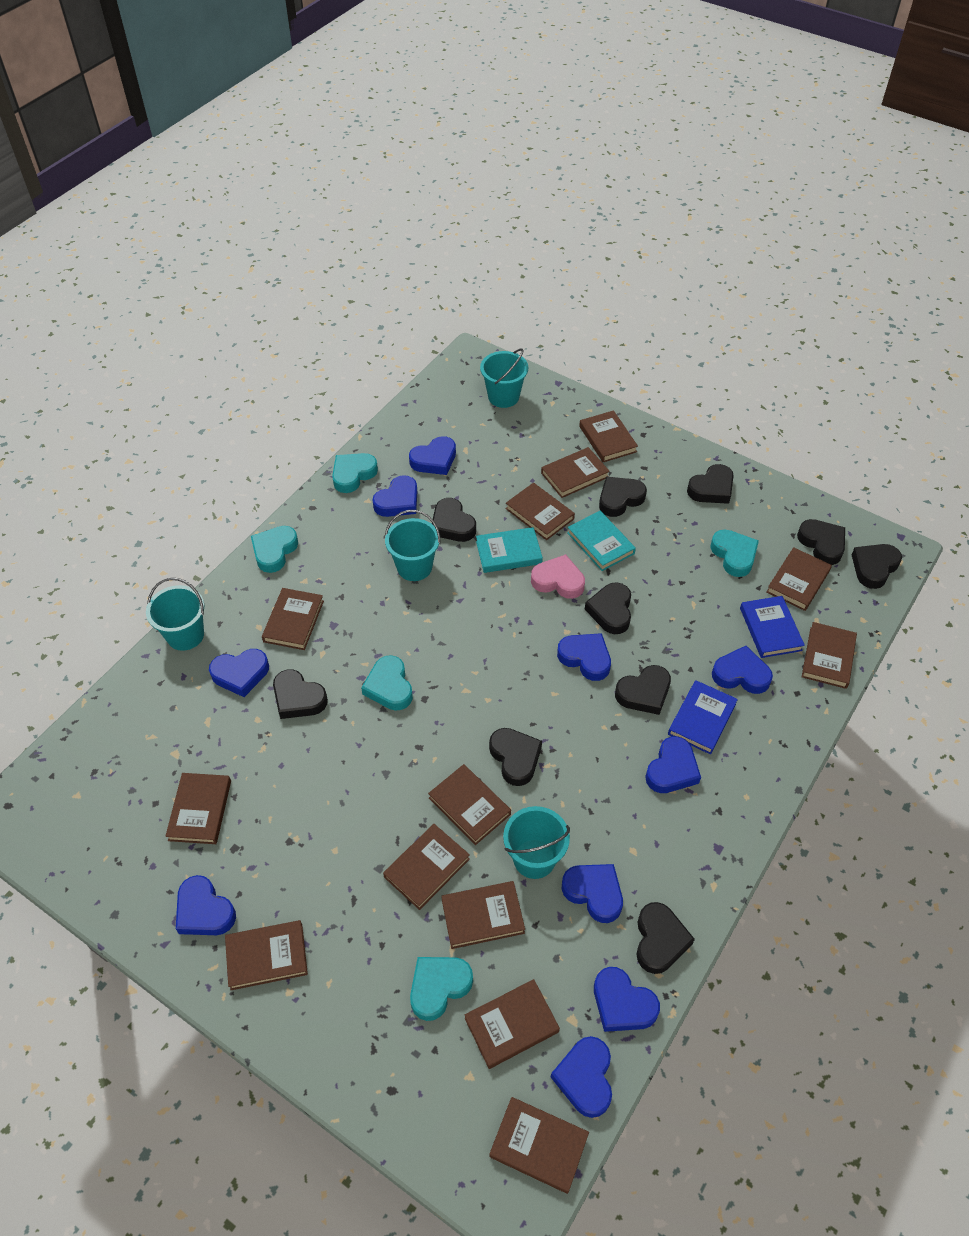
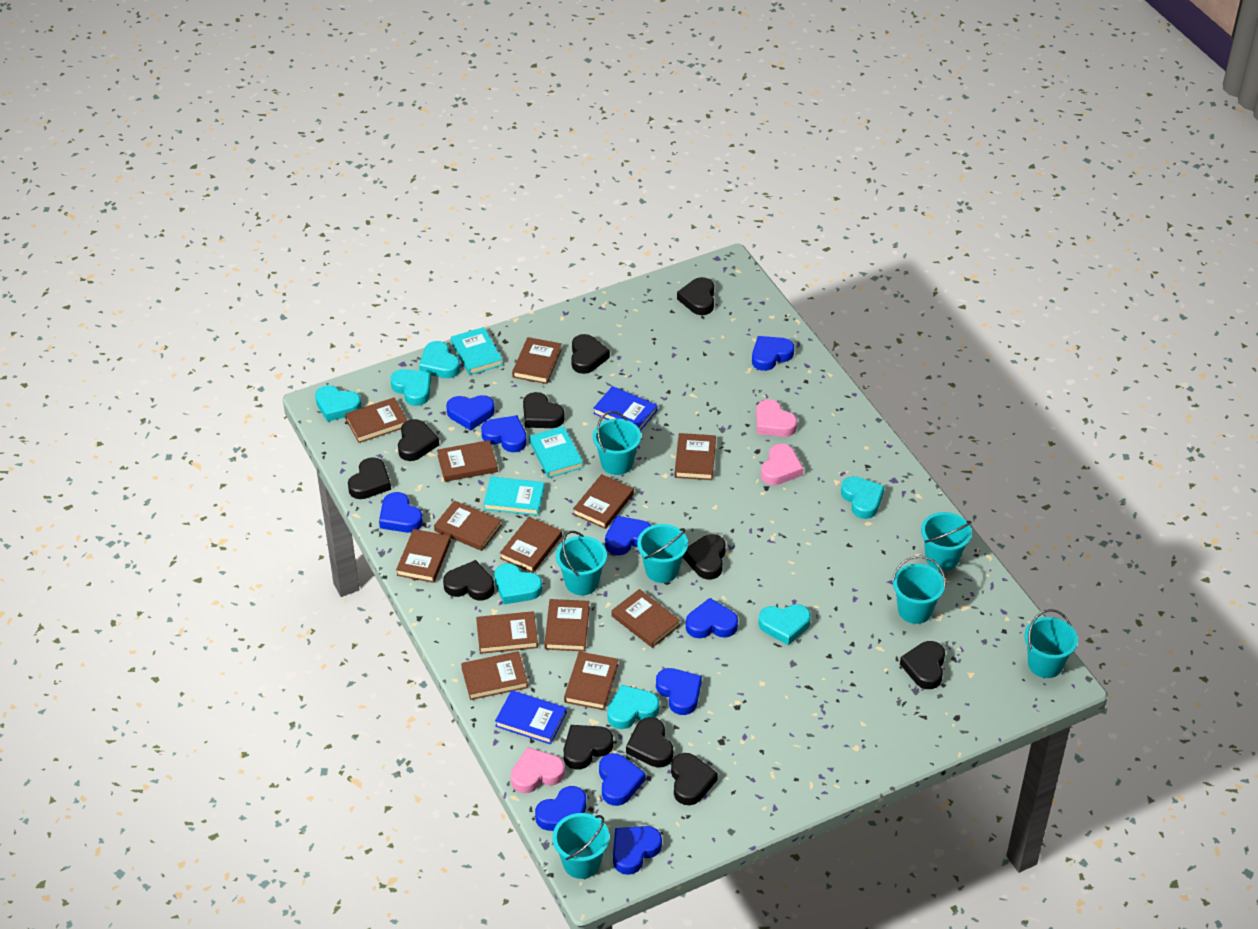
black heart: 10 -> 11
pink heart: 1 -> 3
turquoise book: 2 -> 3
turquoise bucket: 4 -> 7
turquoise heart: 5 -> 7

